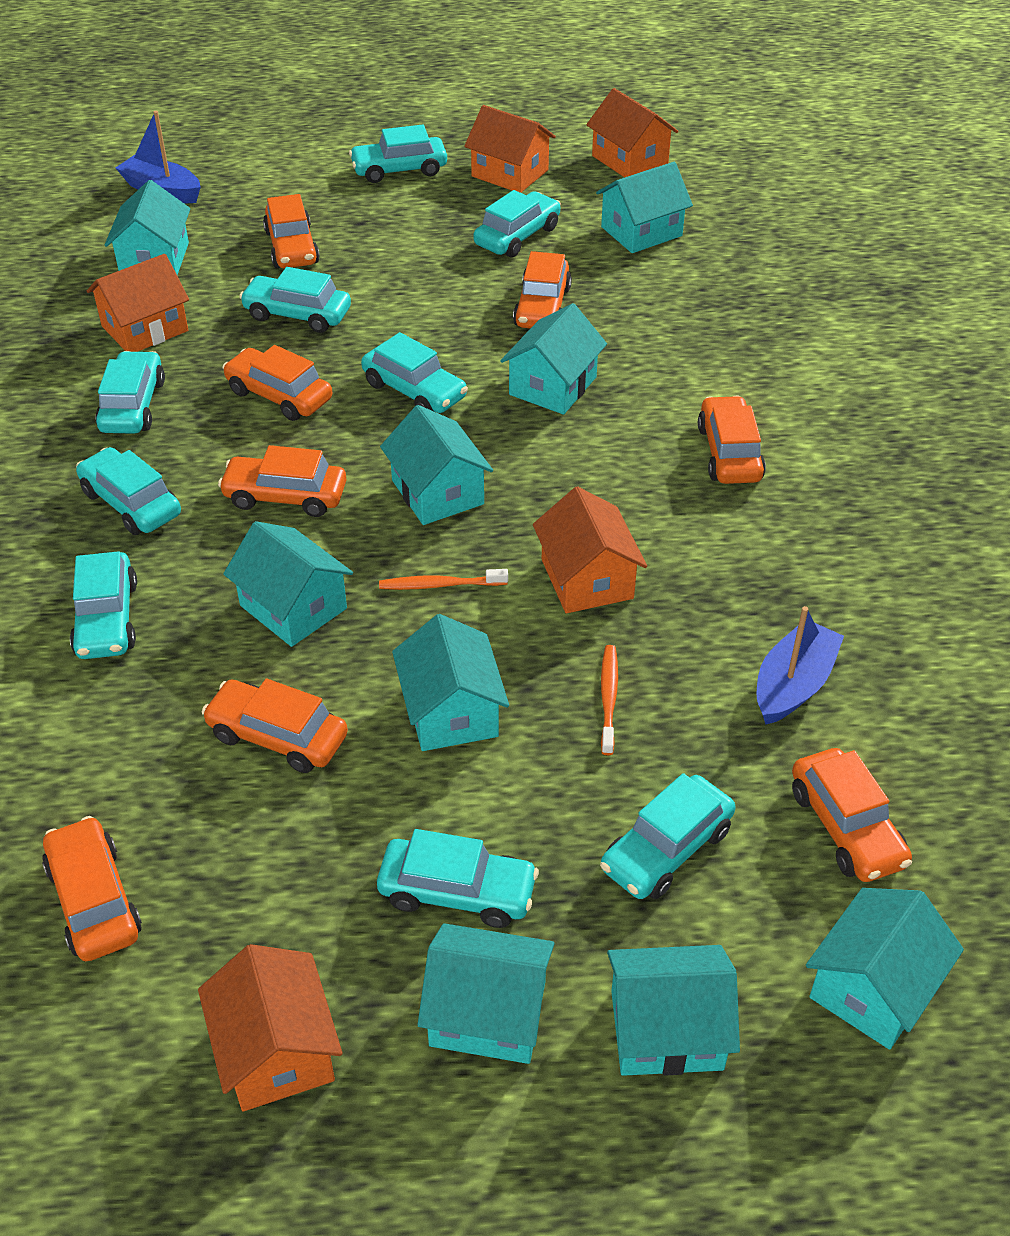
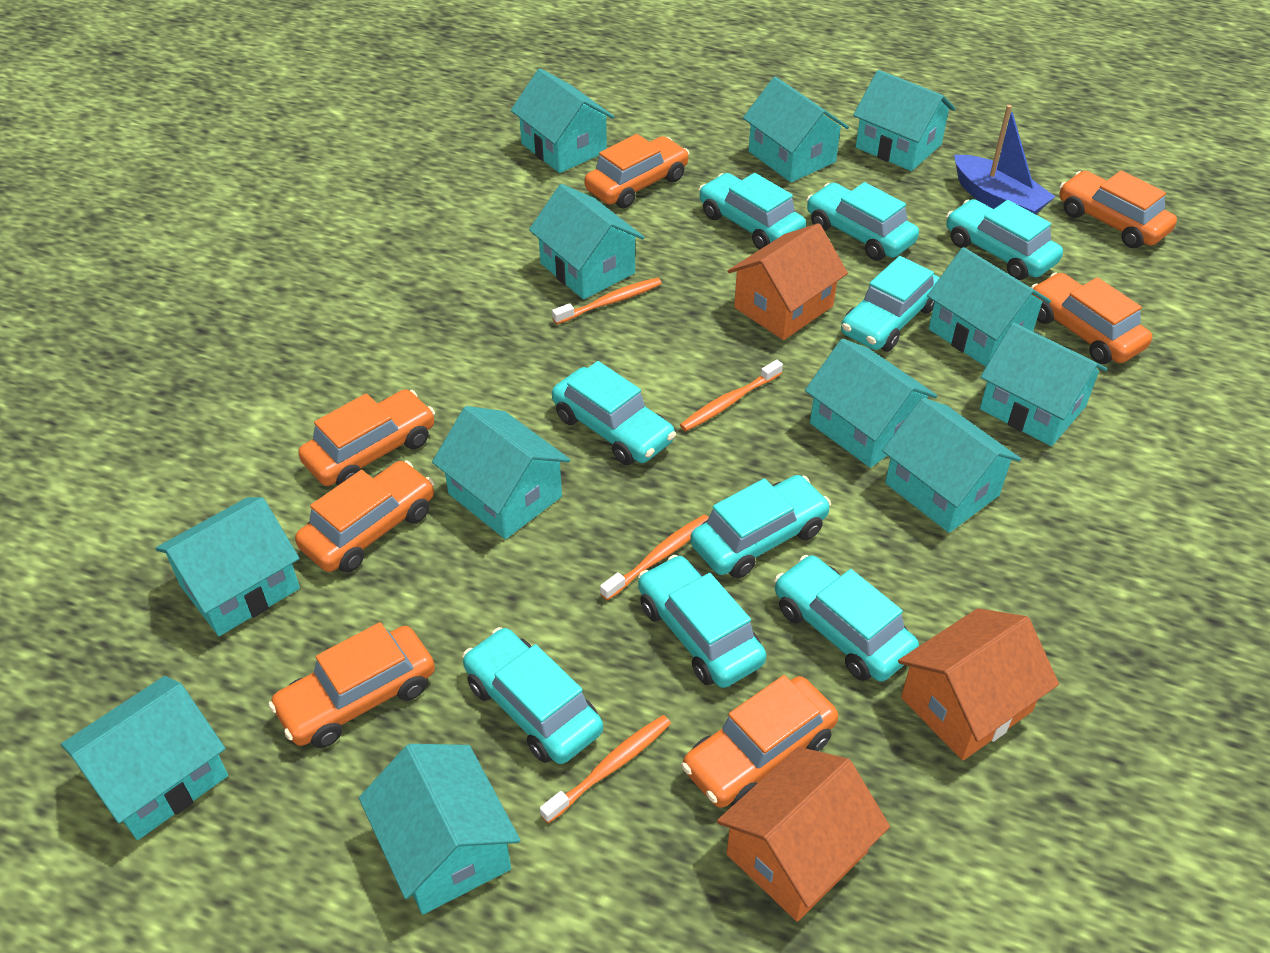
blue boat: 2 -> 1
orange car: 8 -> 7
orange house: 5 -> 3
orange toothbrush: 2 -> 4
turquoise house: 9 -> 12

